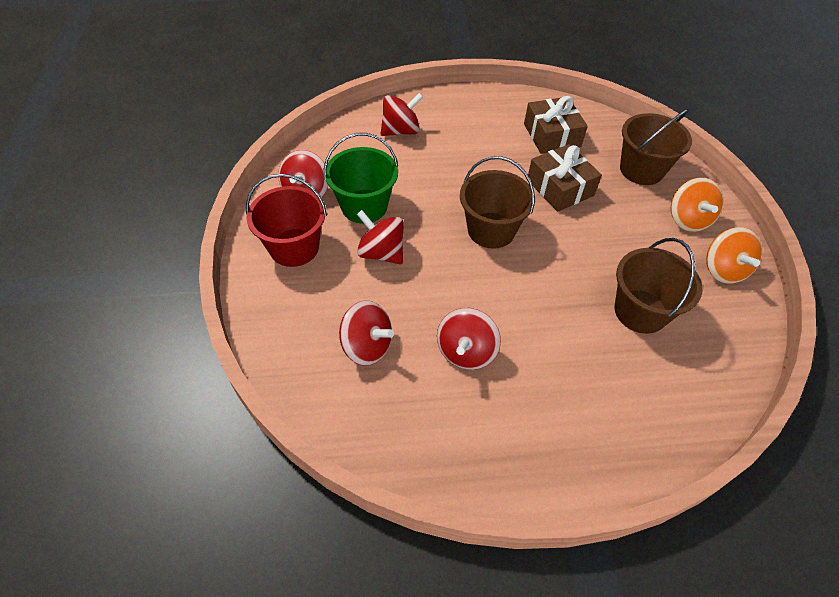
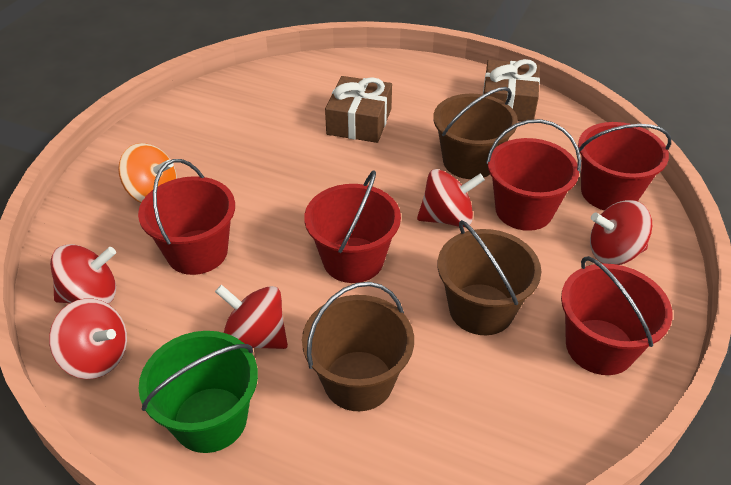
orange spinning top: 2 -> 1
red bucket: 1 -> 5

